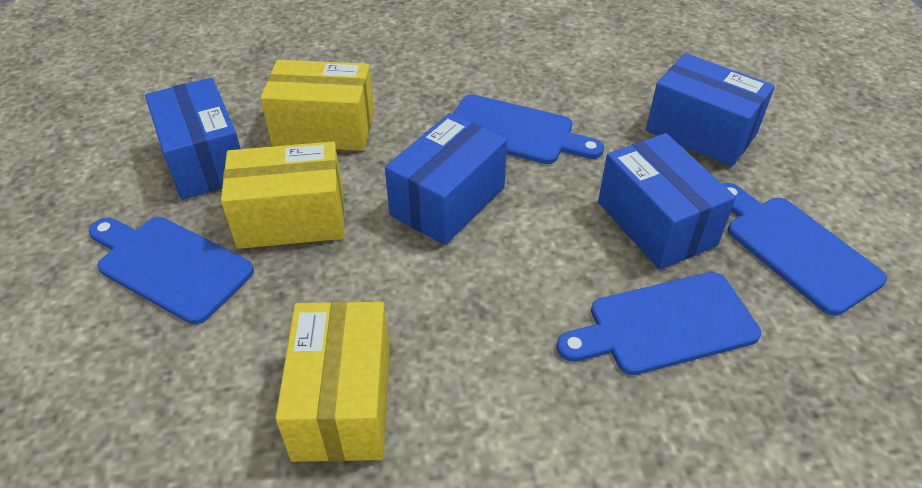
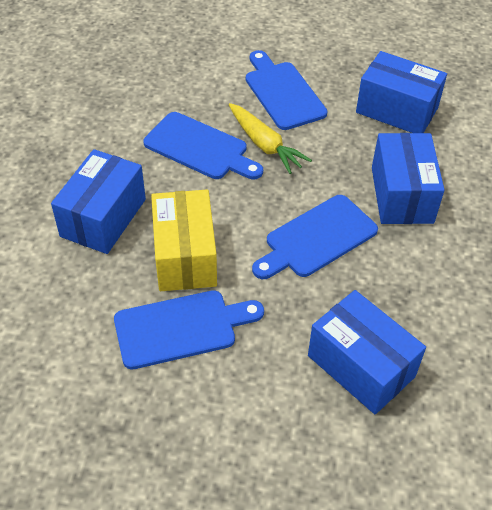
yellow box: 3 -> 1
yellow carrot: 0 -> 1

